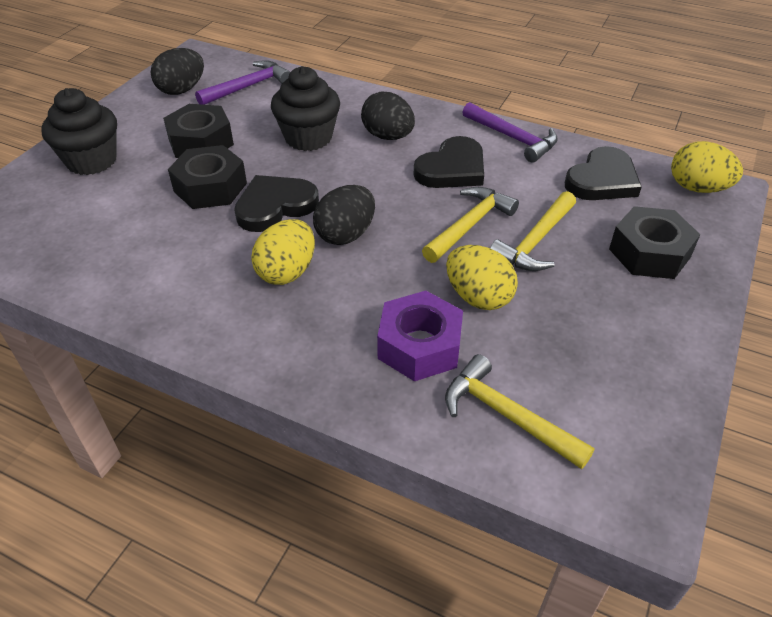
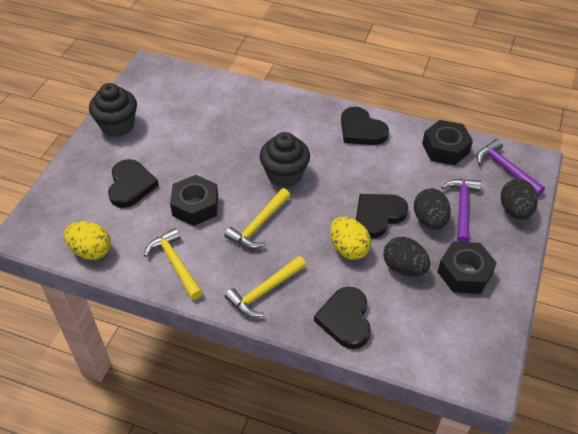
black heart: 3 -> 4
purple nut: 1 -> 0
yellow egg: 3 -> 2

